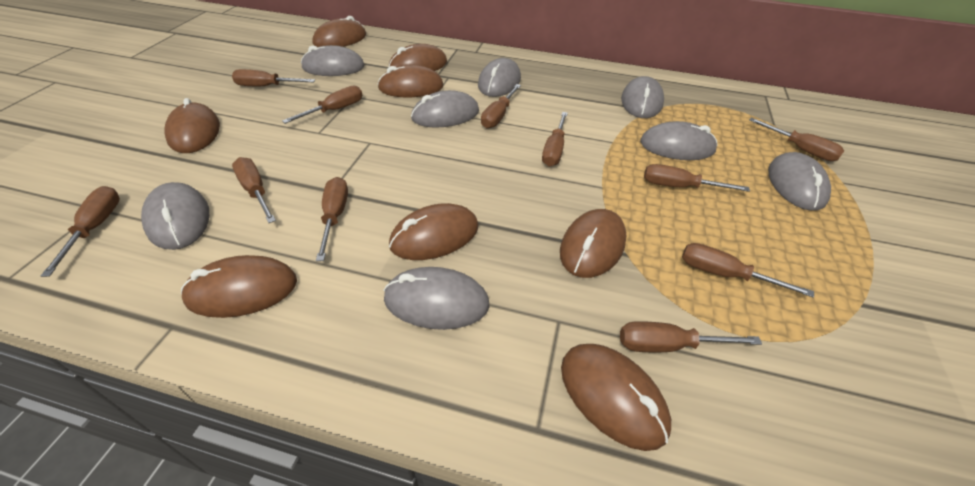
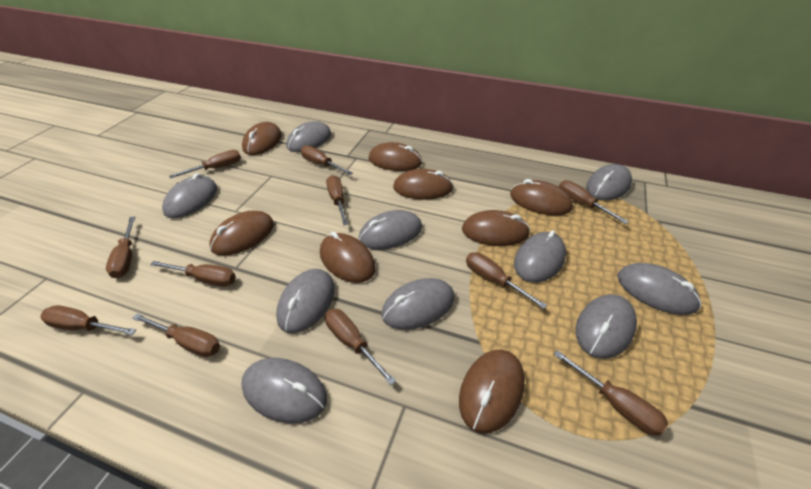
grey mouse: 8 -> 10

